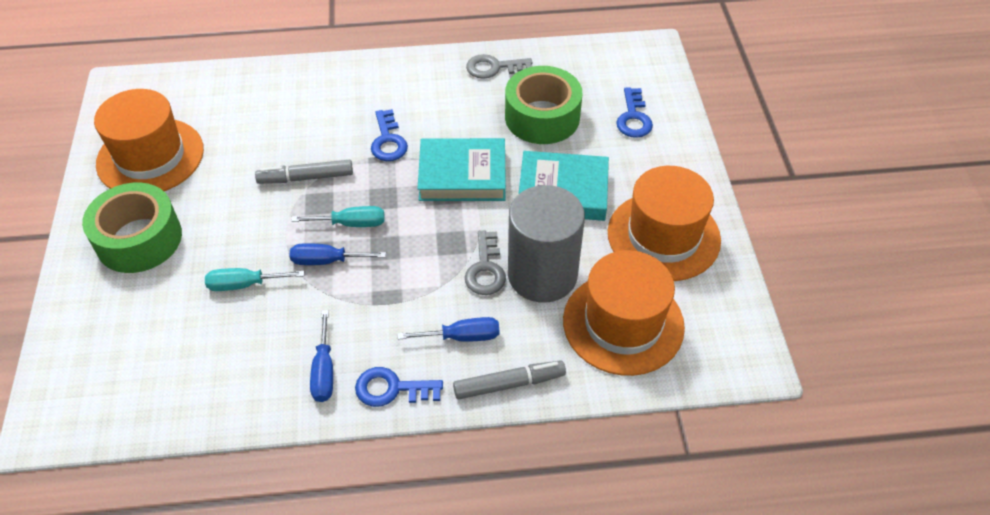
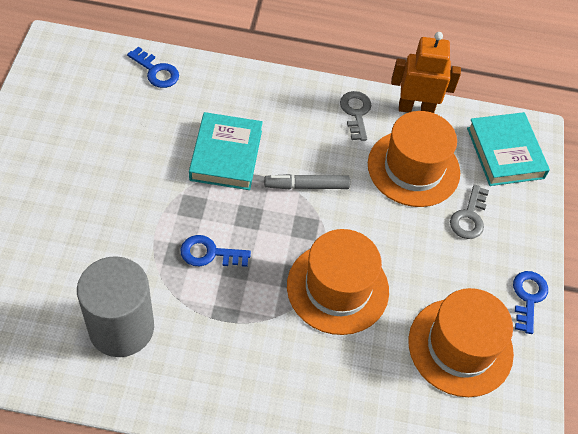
blue screwdriver: 3 -> 0
green tape: 2 -> 0
grey marker: 2 -> 1
orange robot: 0 -> 1
turquoise screwdriver: 2 -> 0

